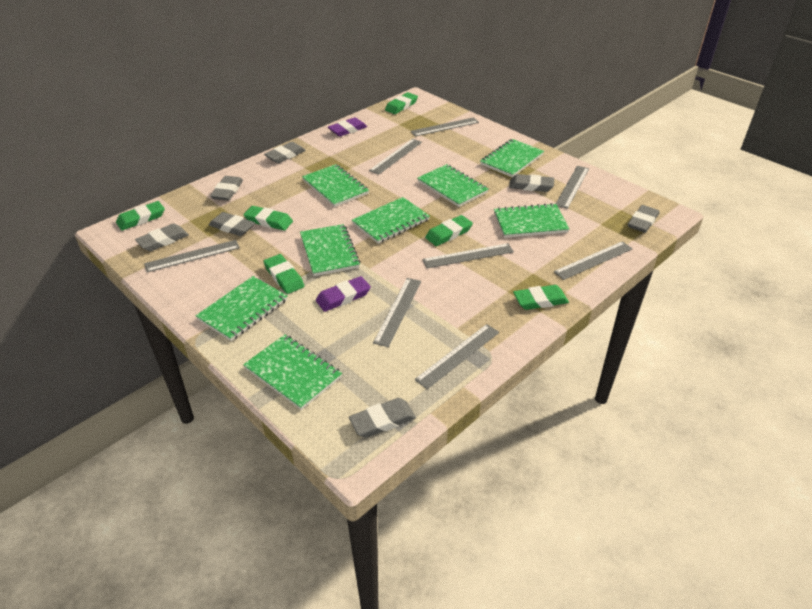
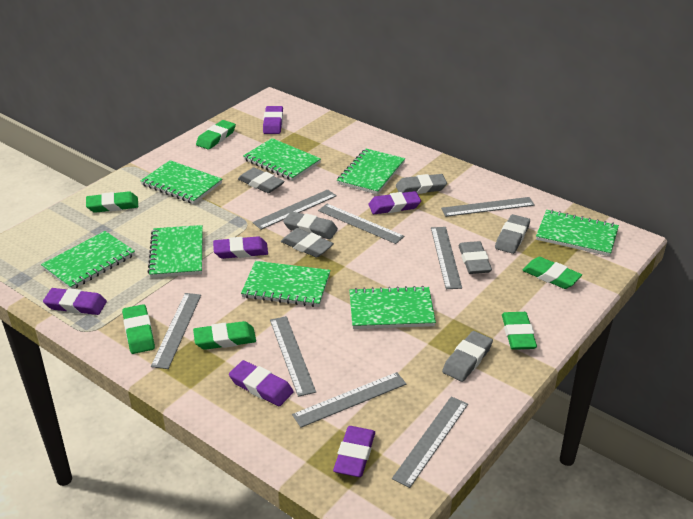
purple eraser: 2 -> 6

